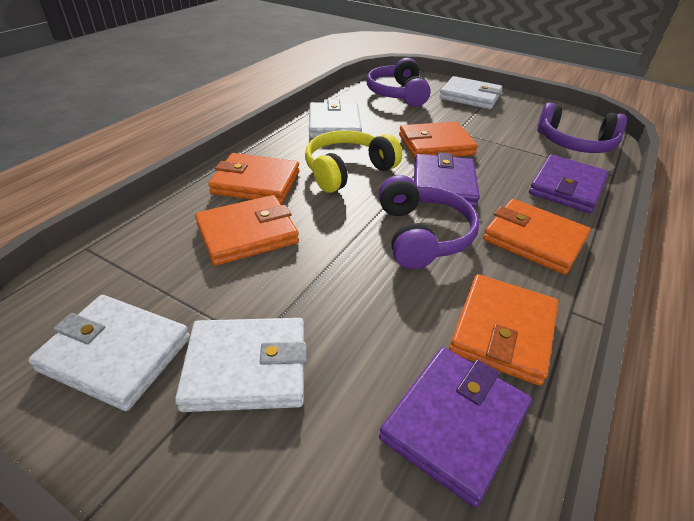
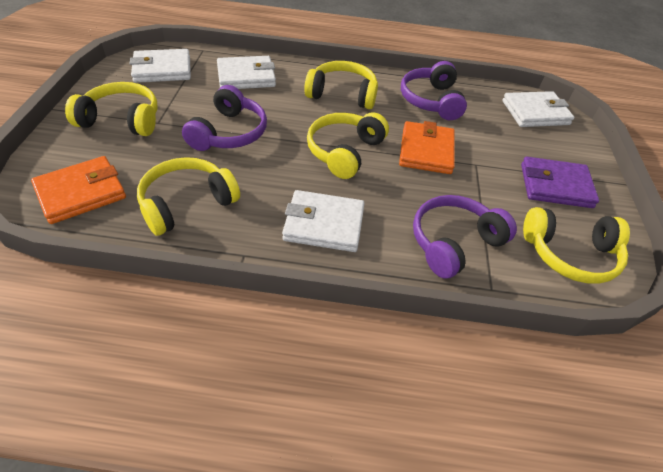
orange wallet: 5 -> 2
purple wallet: 3 -> 1
yellow headphones: 1 -> 5

